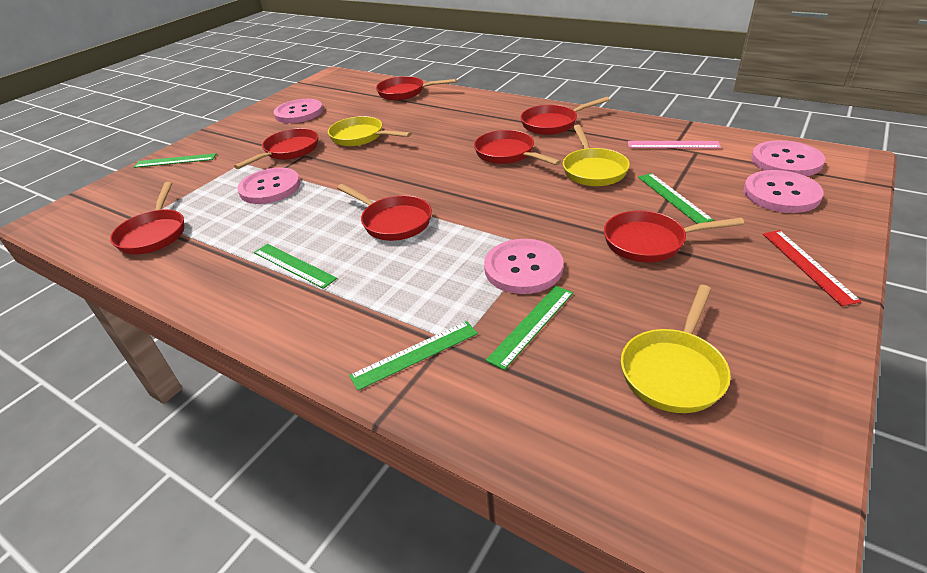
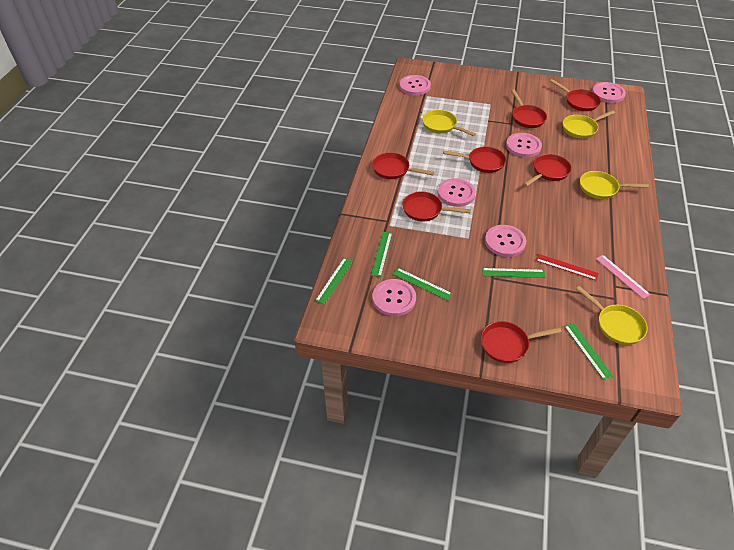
pink button: 5 -> 6
yellow pan: 3 -> 4

